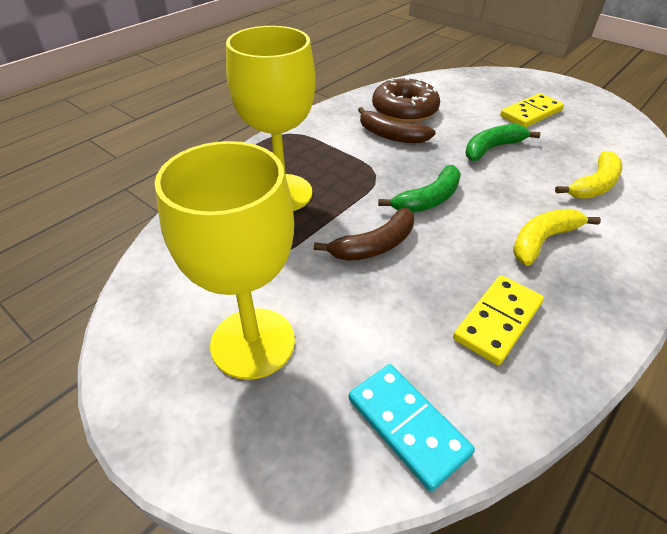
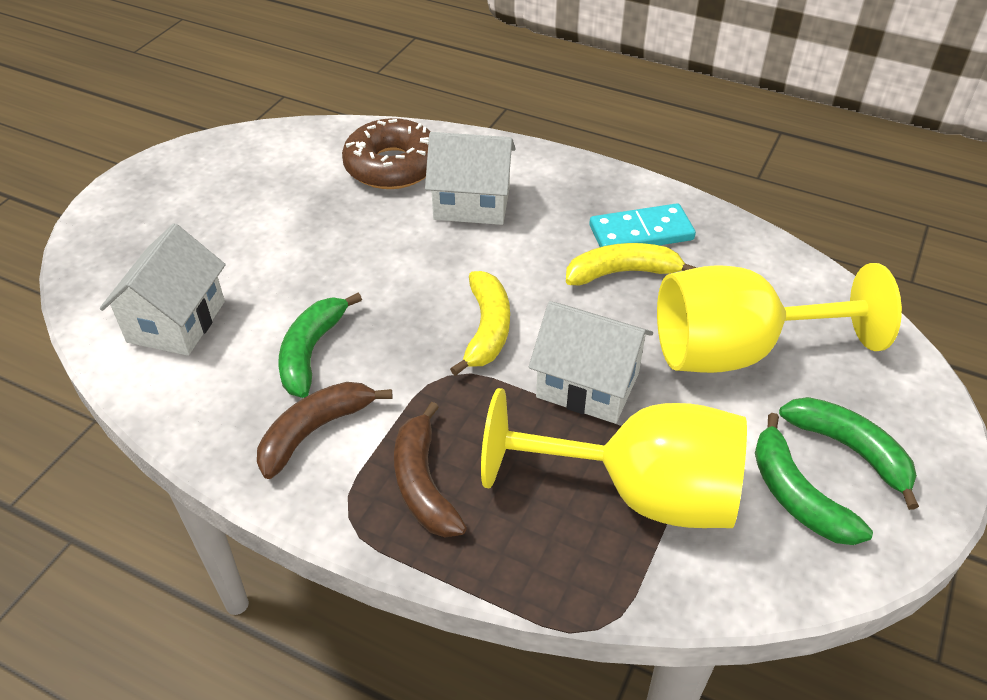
green banana: 2 -> 3
white house: 0 -> 3
yellow domino: 2 -> 0

